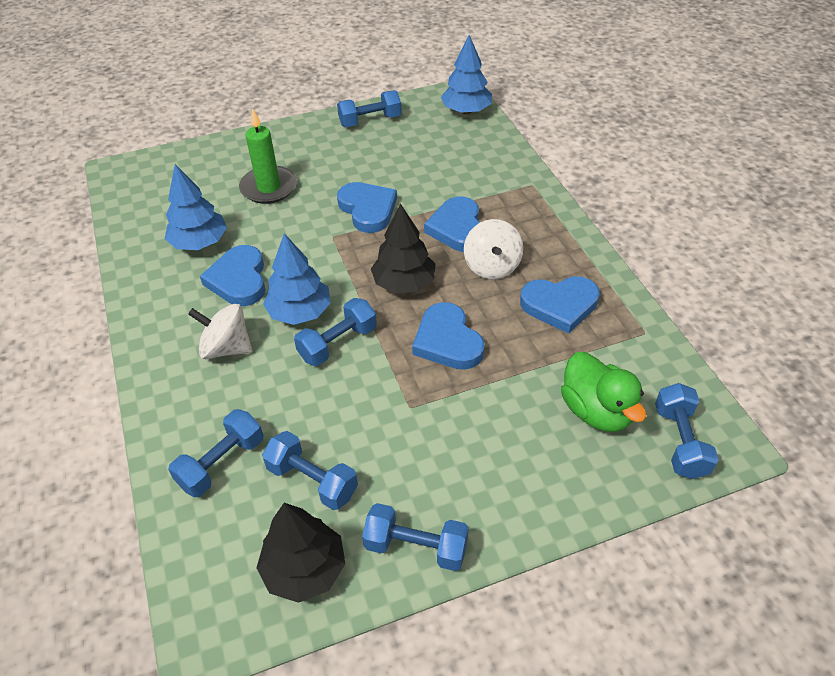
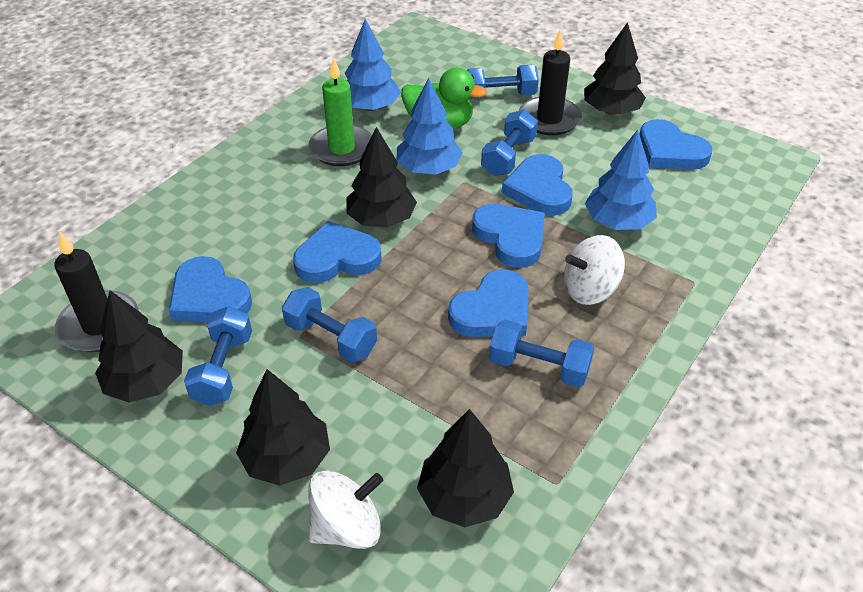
black candle: 0 -> 2
black tree: 2 -> 5
blue dumbbell: 6 -> 5
blue heart: 5 -> 6

